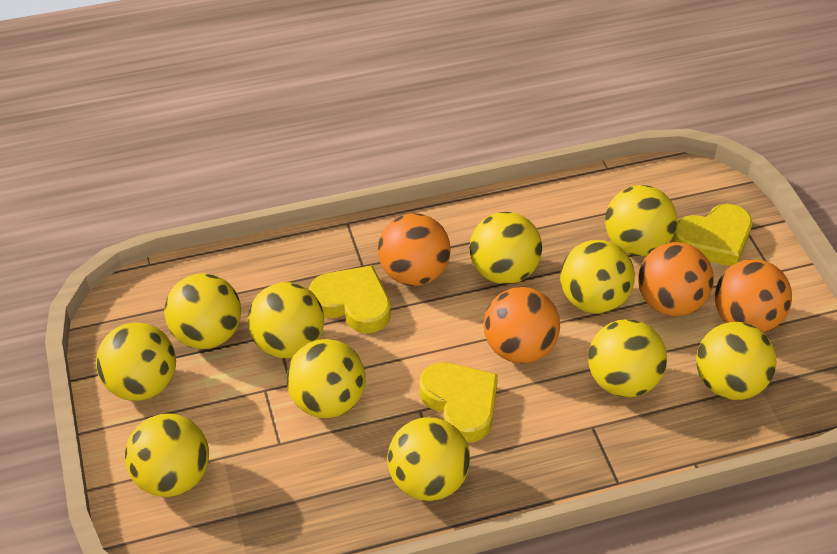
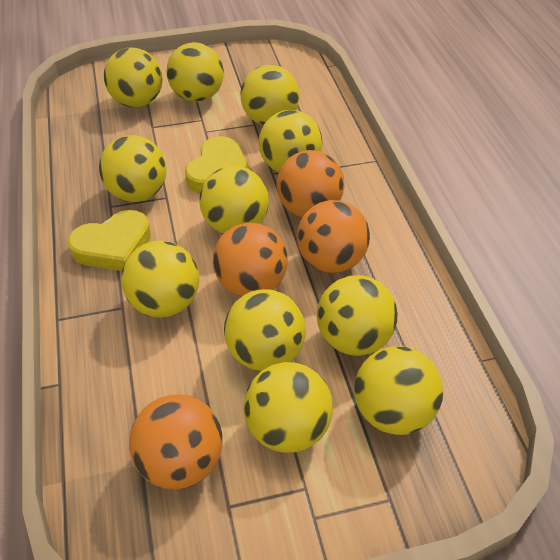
yellow heart: 3 -> 2

